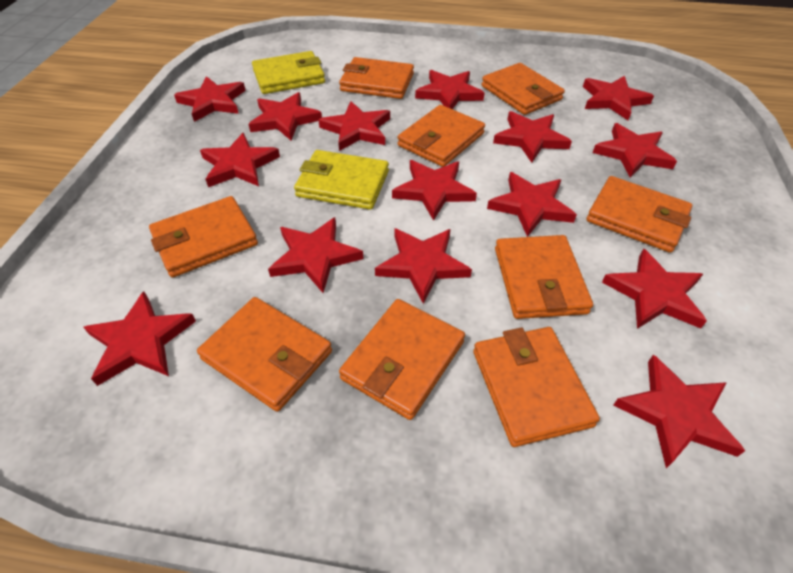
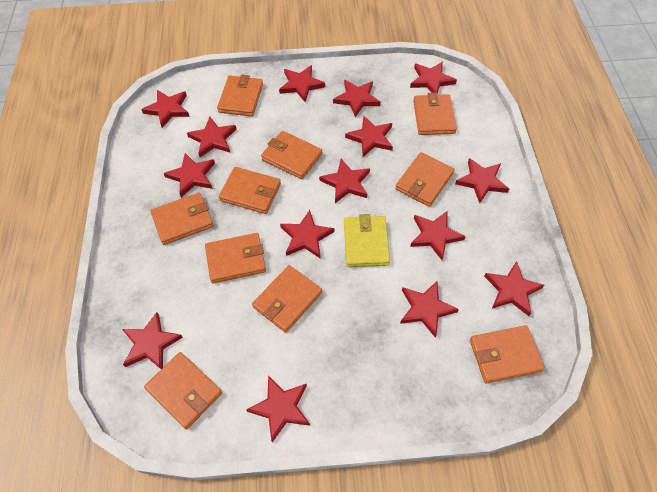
orange wallet: 9 -> 10
yellow wallet: 2 -> 1

